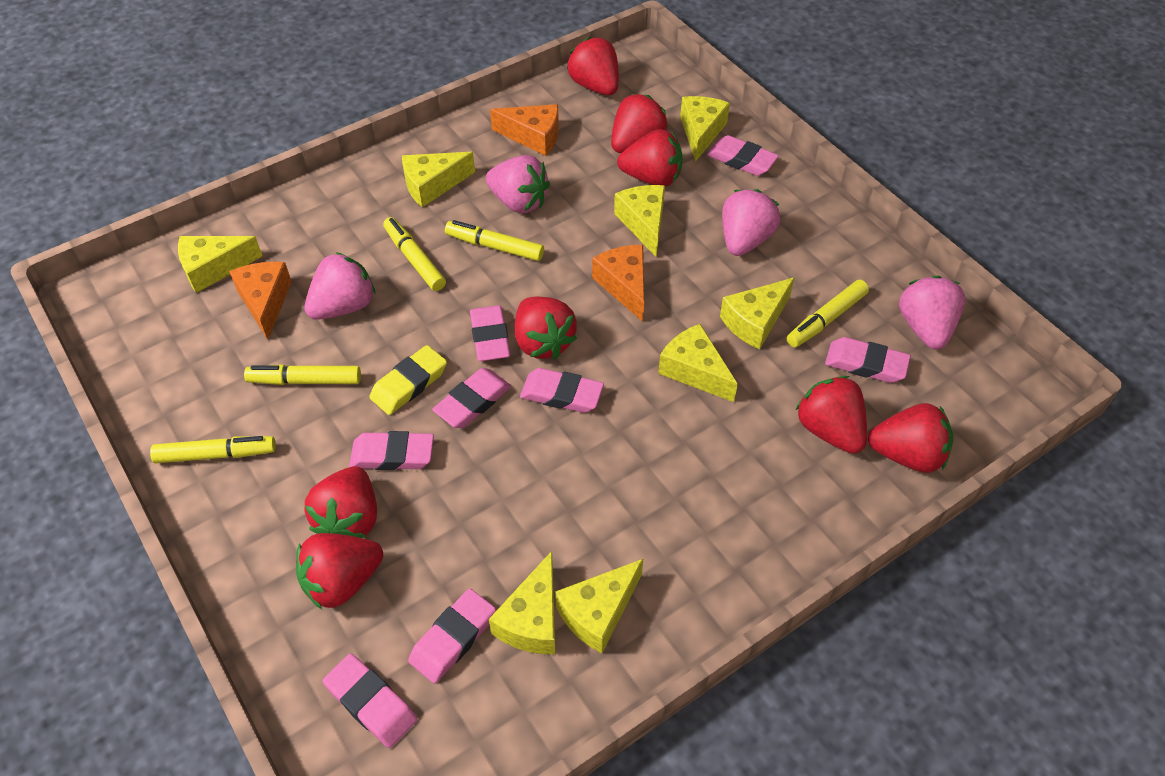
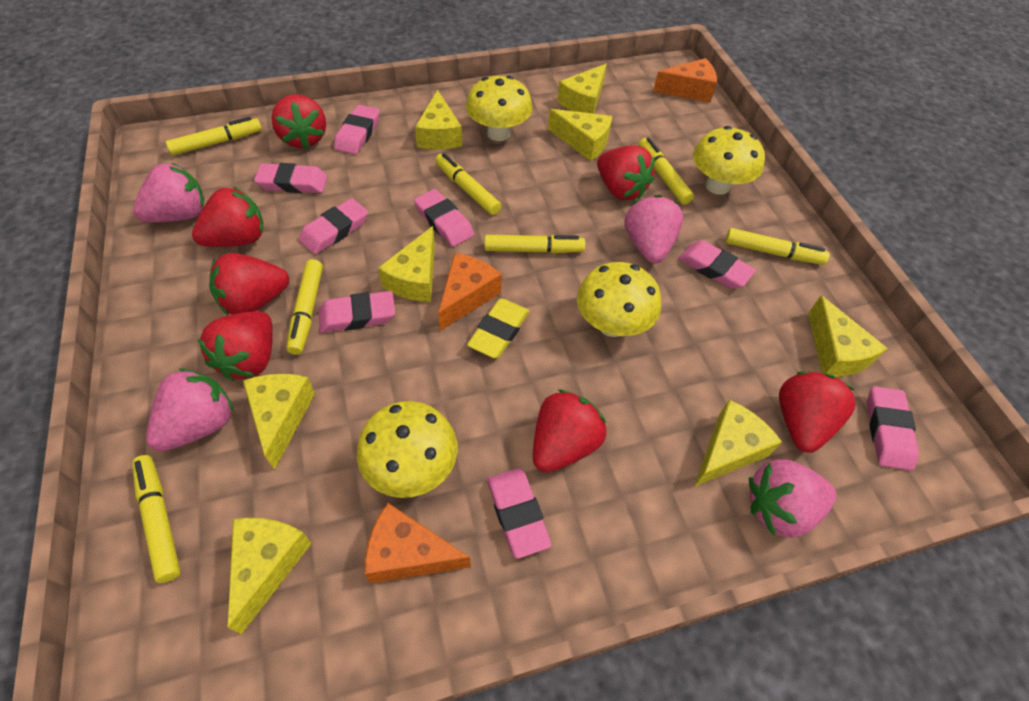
red strawberry: 8 -> 7
yellow marker: 5 -> 7
yellow mushroom: 0 -> 4

